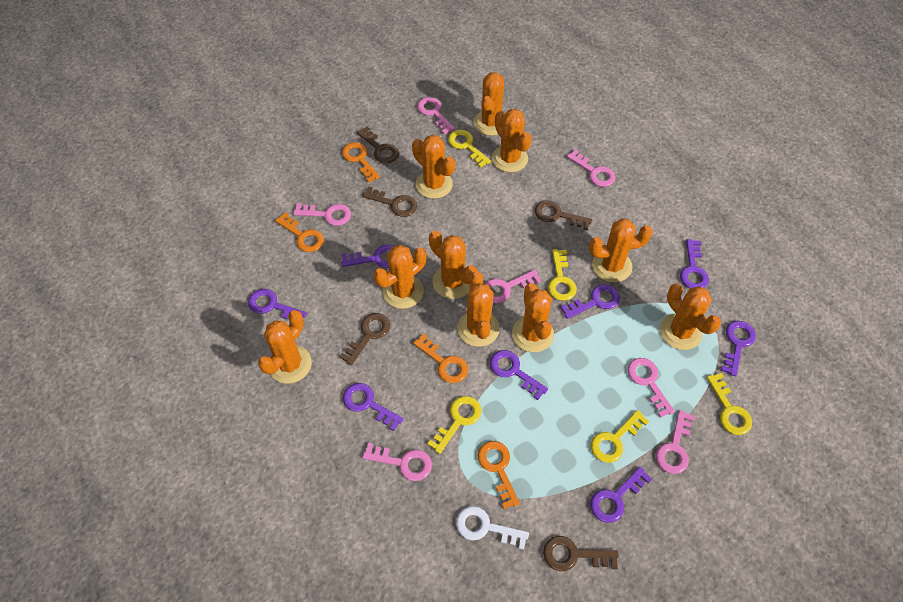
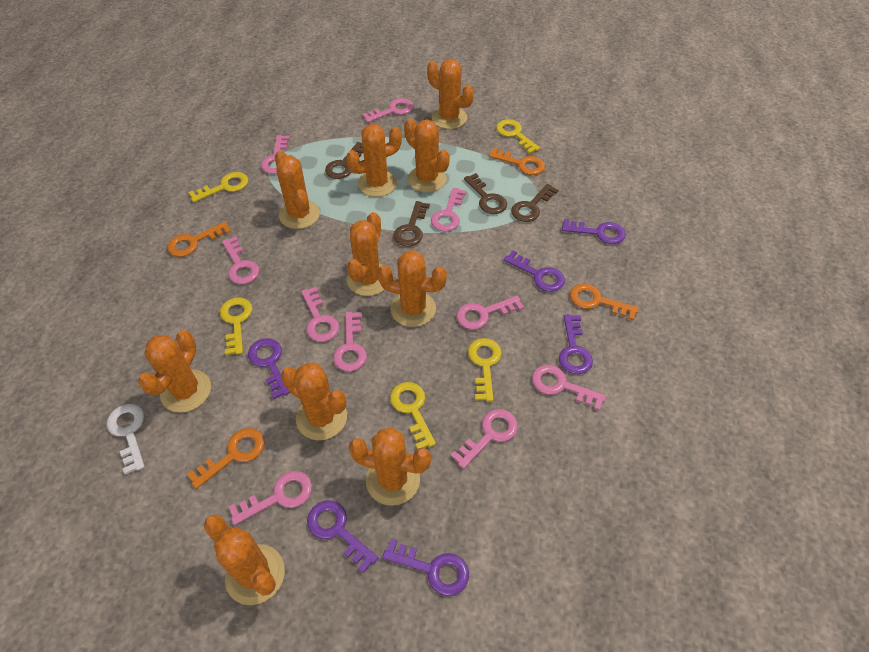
brown key: 5 -> 4
pink key: 7 -> 10
purple key: 8 -> 6

